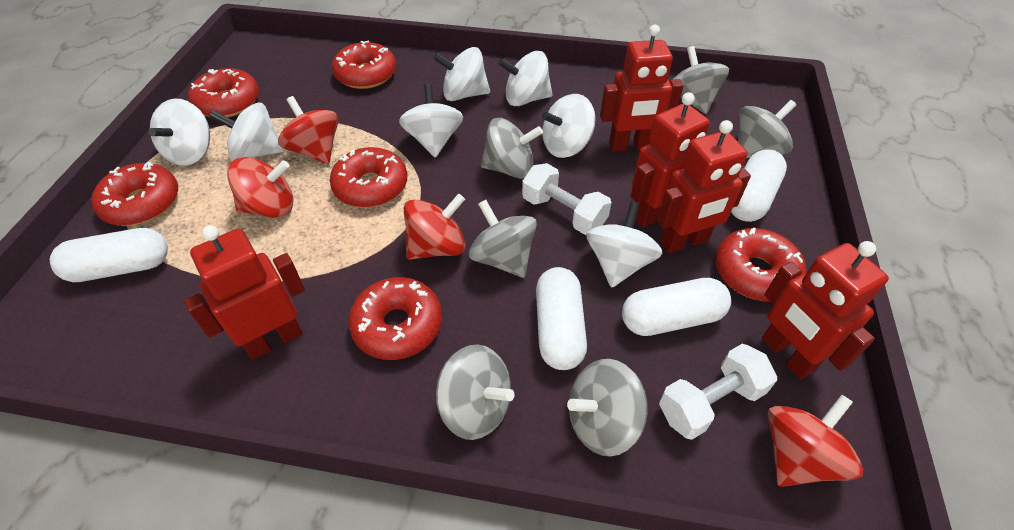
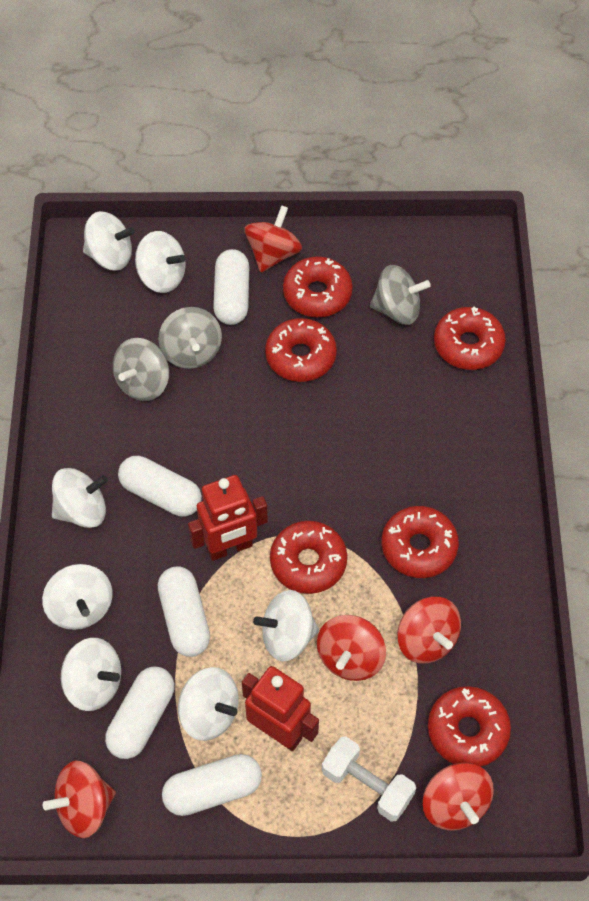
grey spinning top: 6 -> 3
red robot: 5 -> 2
red spinning top: 4 -> 5
white capsule: 4 -> 5
white dumbbell: 2 -> 1

